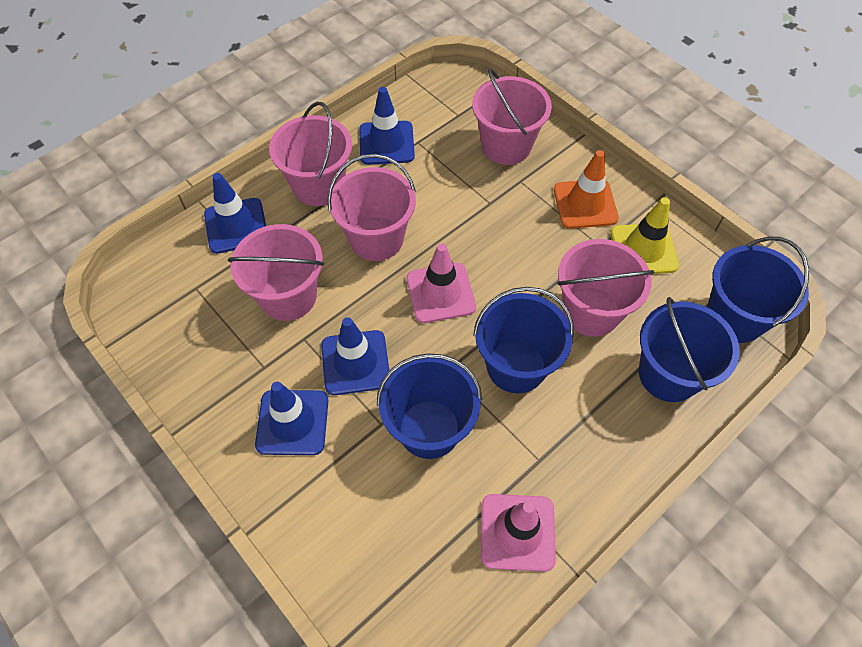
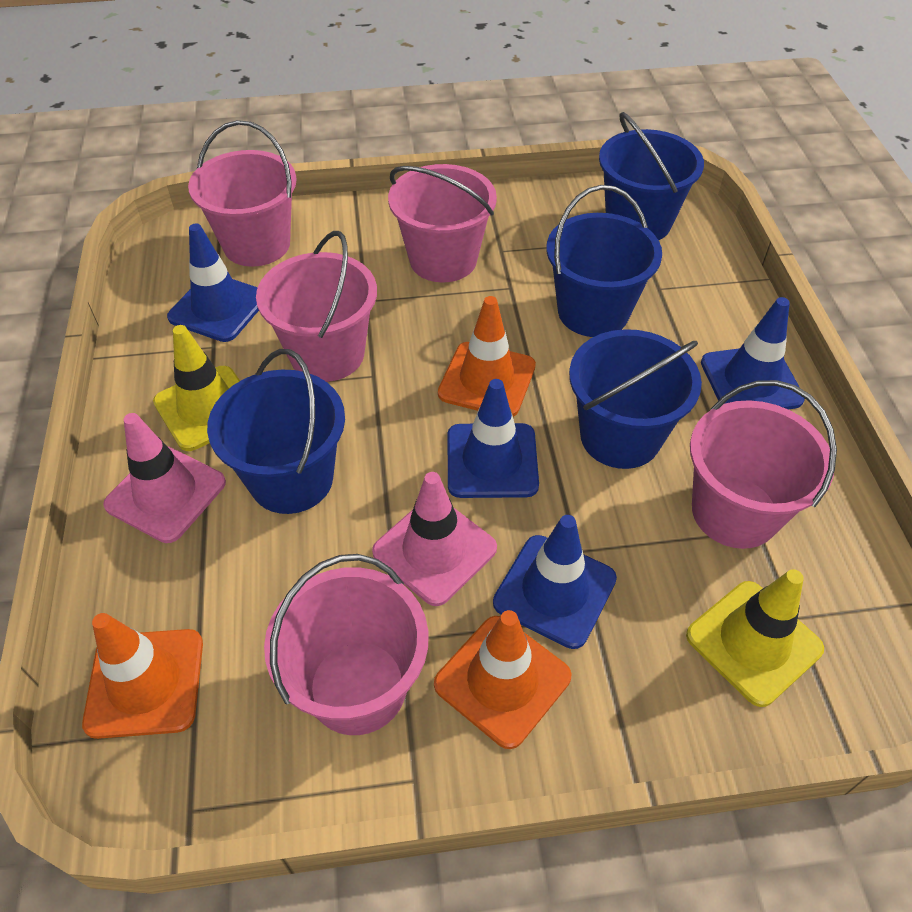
orange traffic cone: 1 -> 3
yellow traffic cone: 1 -> 2

